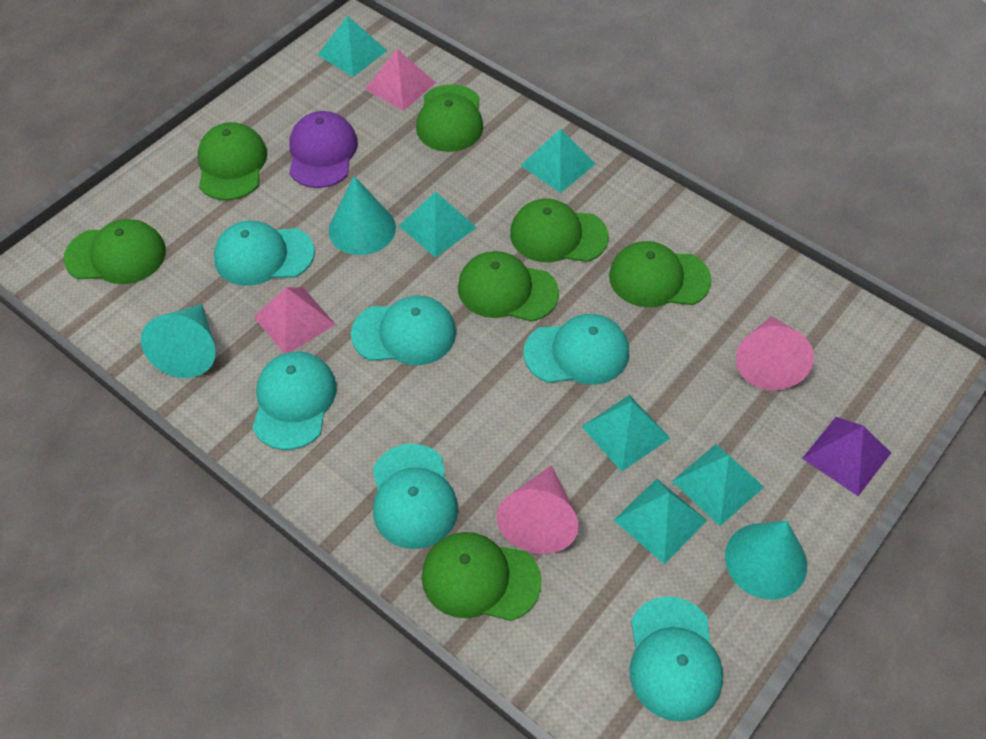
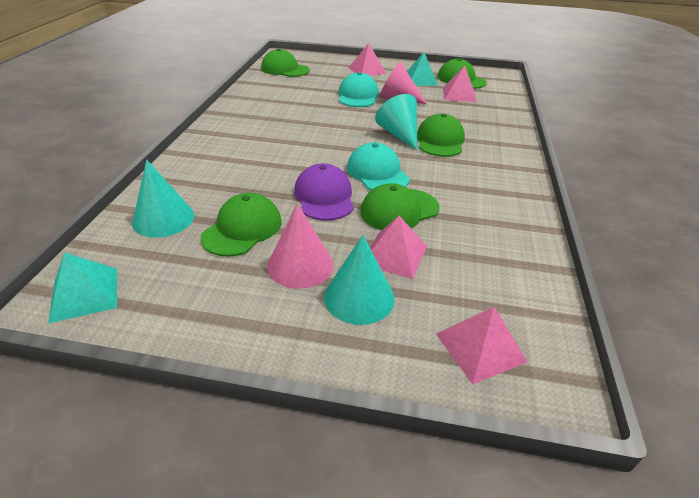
green cap: 7 -> 5
pink pyramid: 2 -> 4
purple pyramid: 1 -> 0
turquoise cap: 6 -> 2
turquoise pyramid: 6 -> 2

